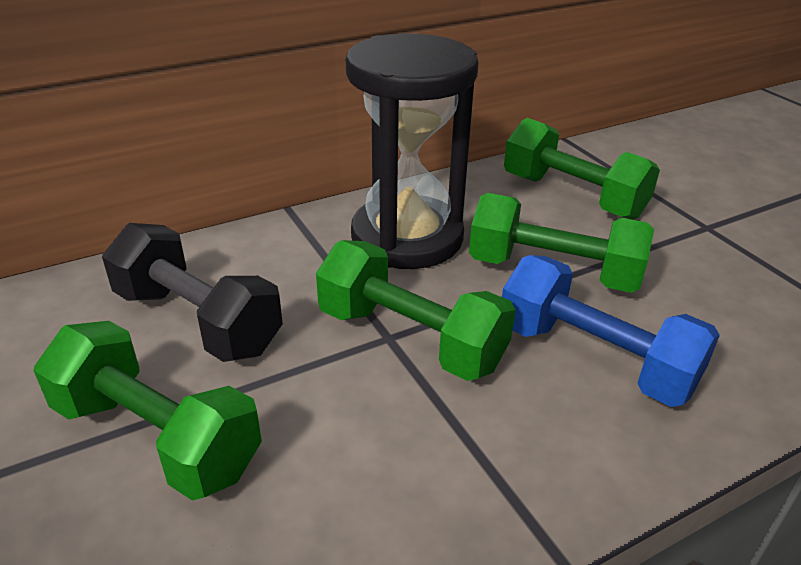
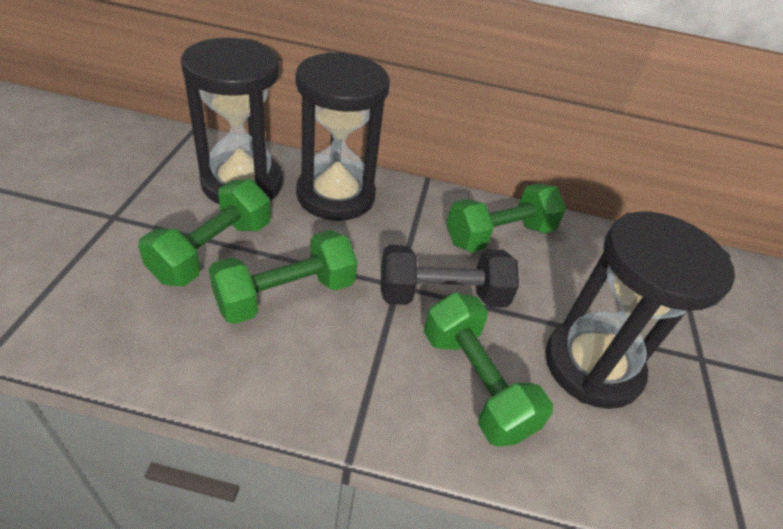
black hourglass: 1 -> 3
blue dumbbell: 1 -> 0

